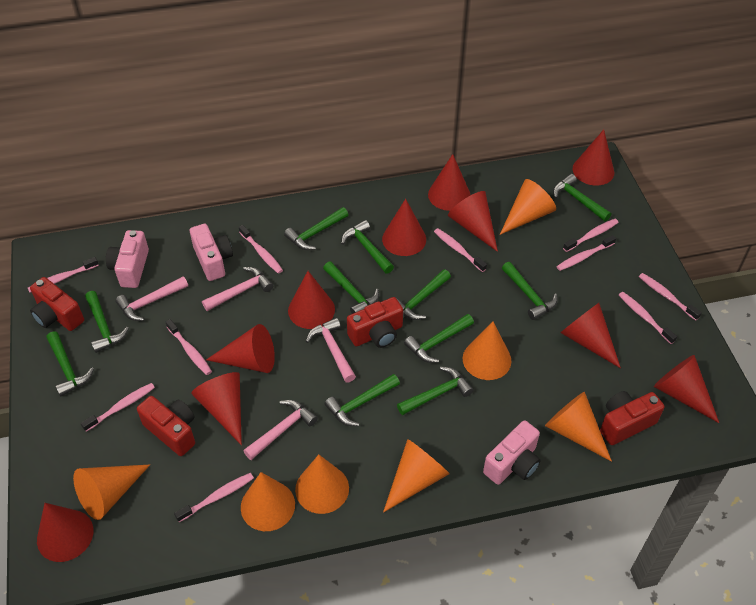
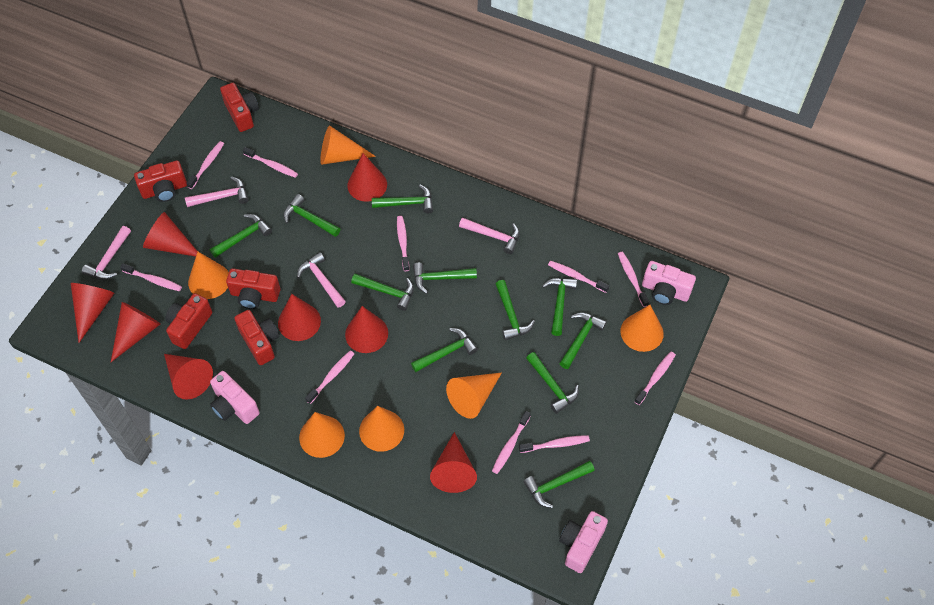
orange cone: 7 -> 6
red camera: 4 -> 5
red cone: 10 -> 8

